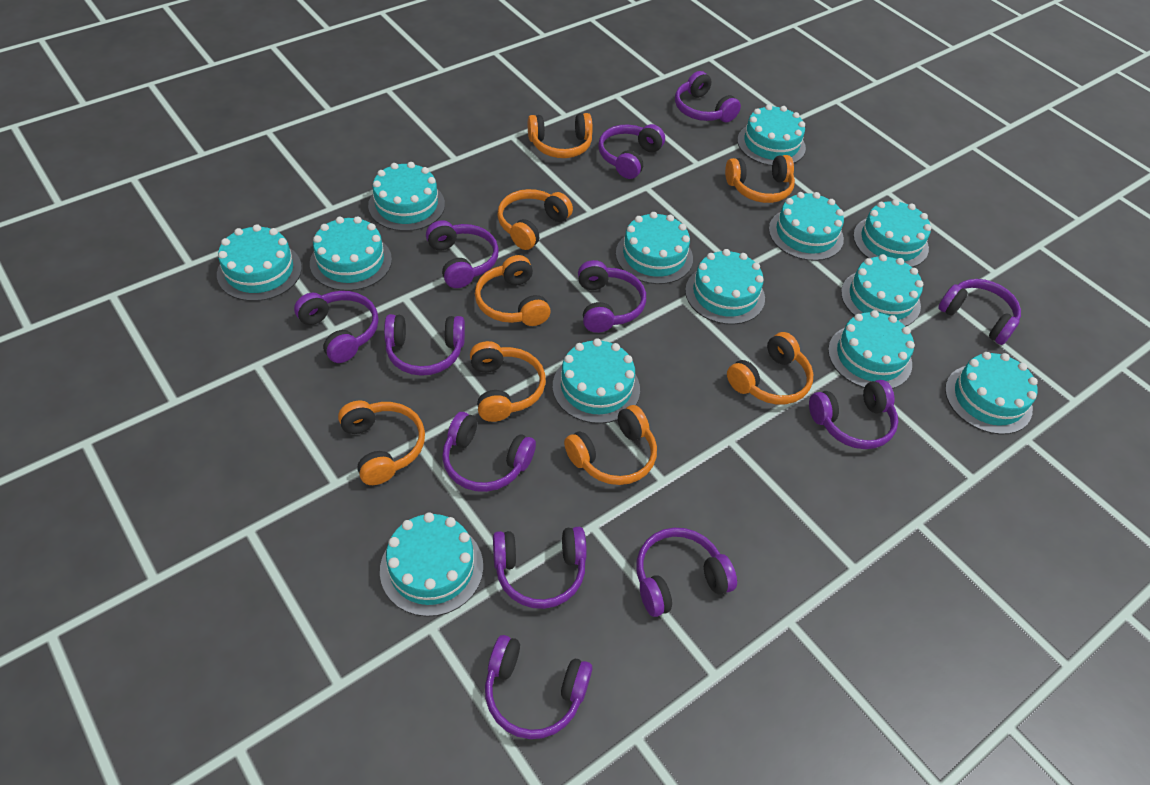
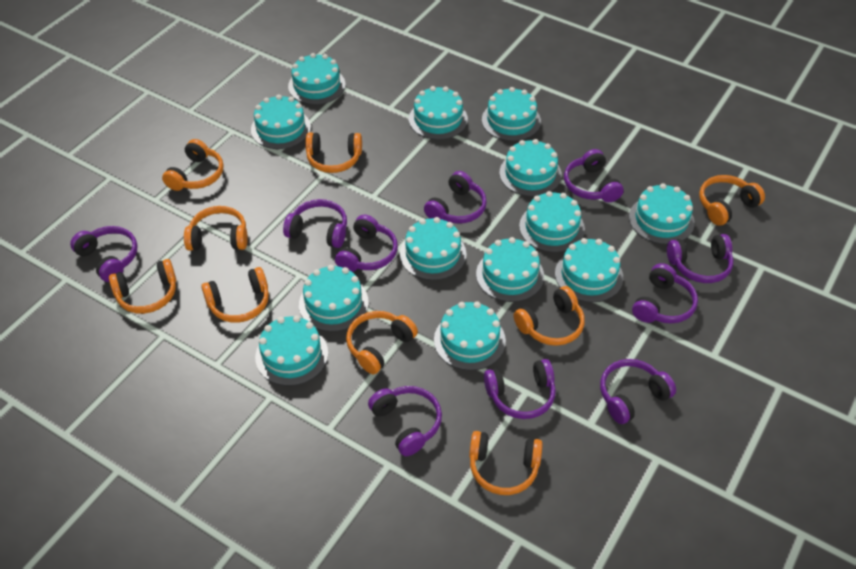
orange headphones: 8 -> 9
purple headphones: 12 -> 10

